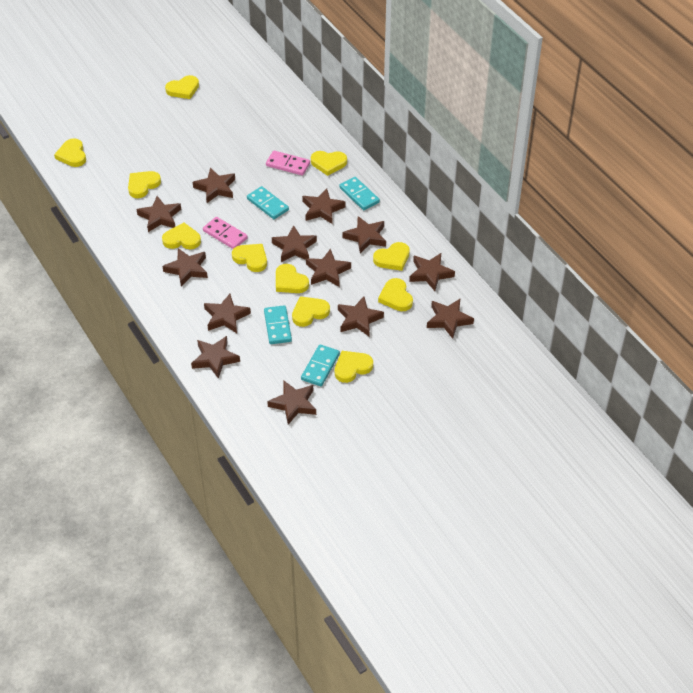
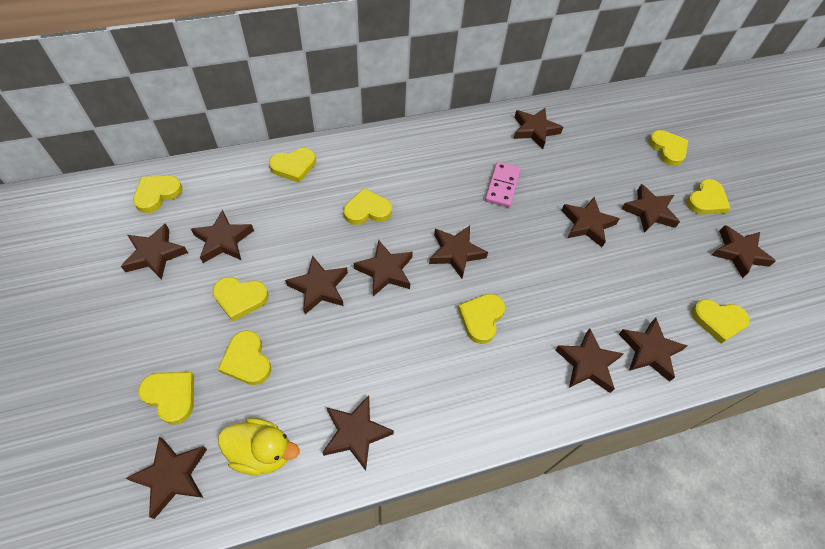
pink domino: 2 -> 1
turquoise domino: 4 -> 0
yellow duck: 0 -> 1
yellow heart: 11 -> 10

